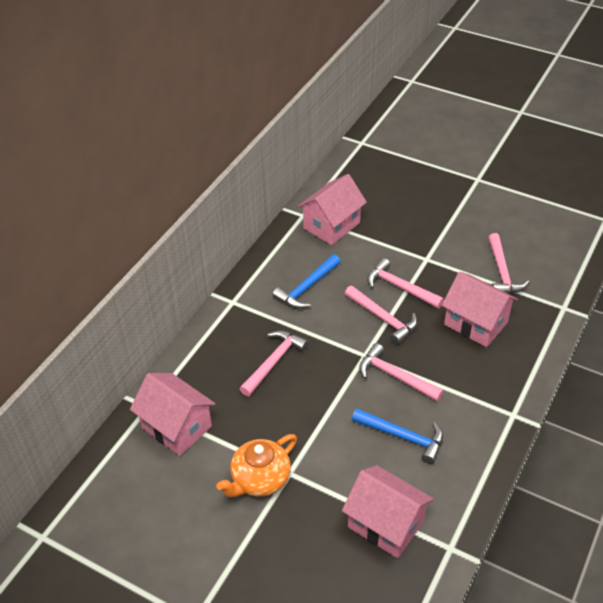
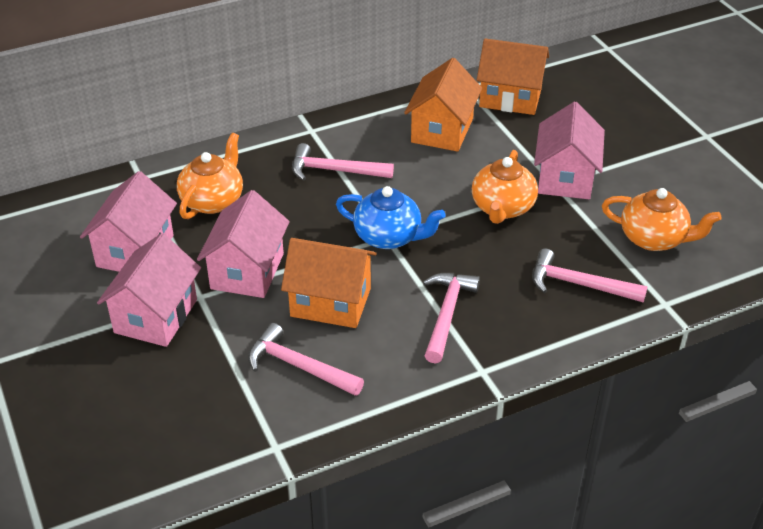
blue hammer: 2 -> 0
blue teapot: 0 -> 1
orange house: 0 -> 3
orange teapot: 1 -> 3
pink hammer: 5 -> 4

